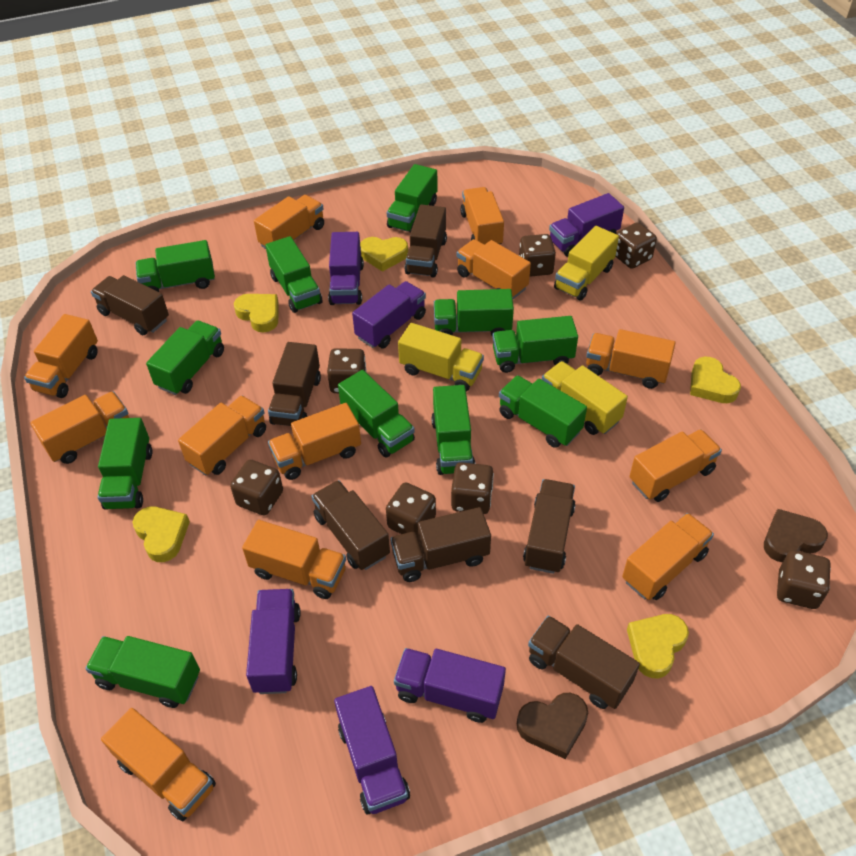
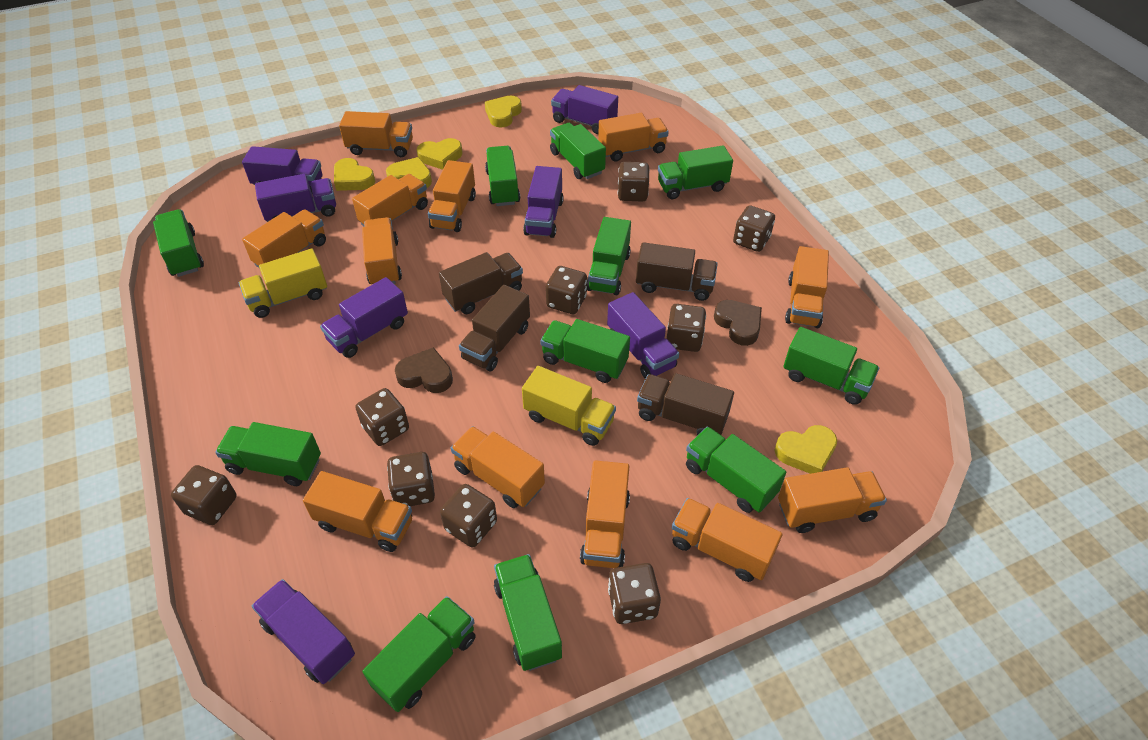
brown dice: 7 -> 9
brown truck: 7 -> 4
purple truck: 6 -> 7
yellow truck: 3 -> 2

